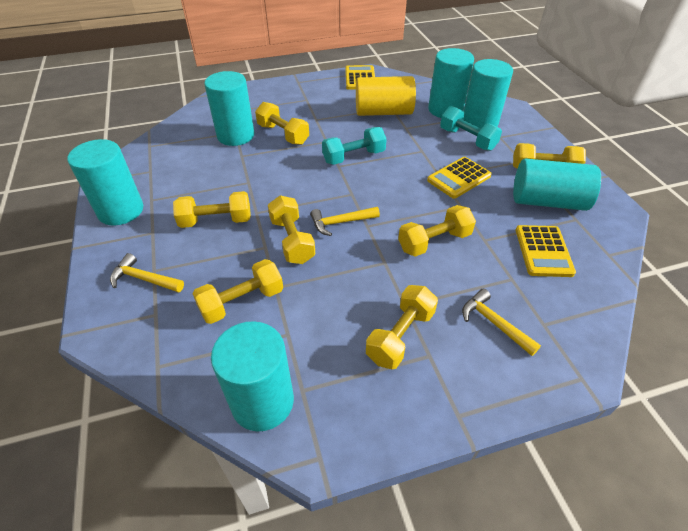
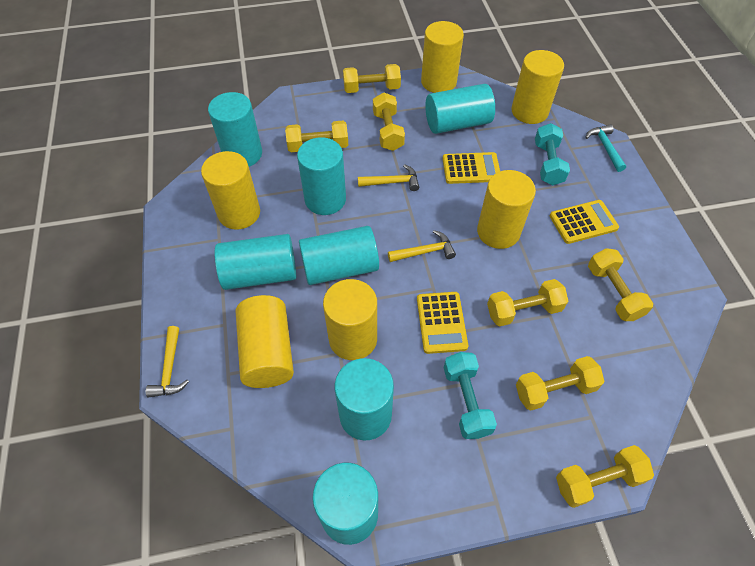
turquoise cylinder: 6 -> 7
turquoise hammer: 0 -> 1
yellow cylinder: 1 -> 6

